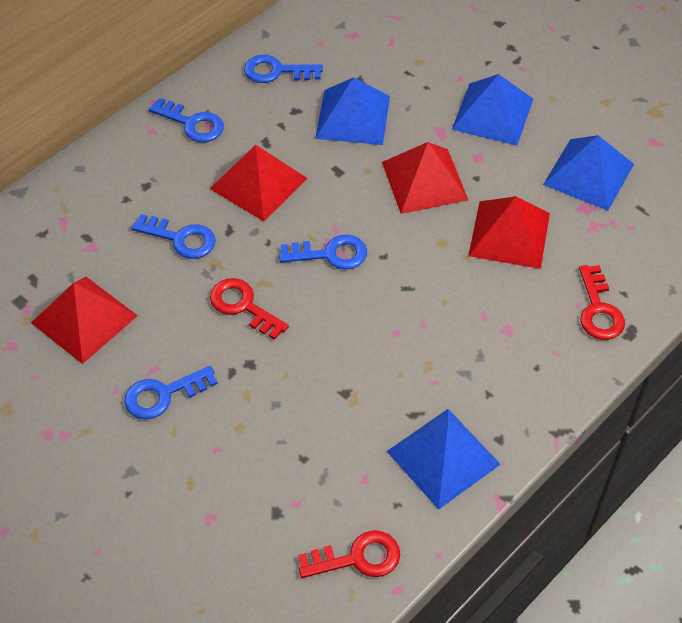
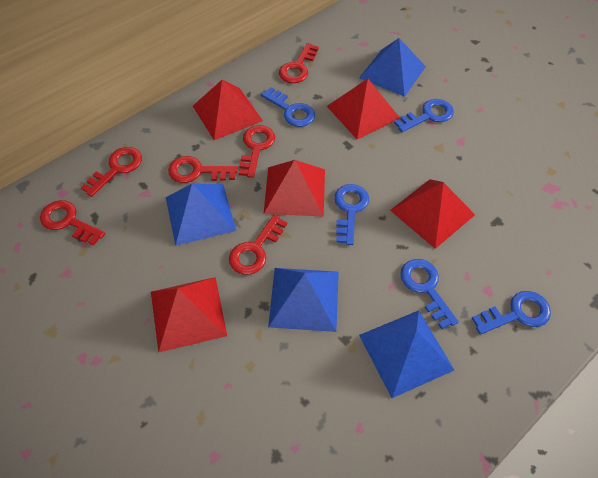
red key: 3 -> 6
red pyramid: 4 -> 5

